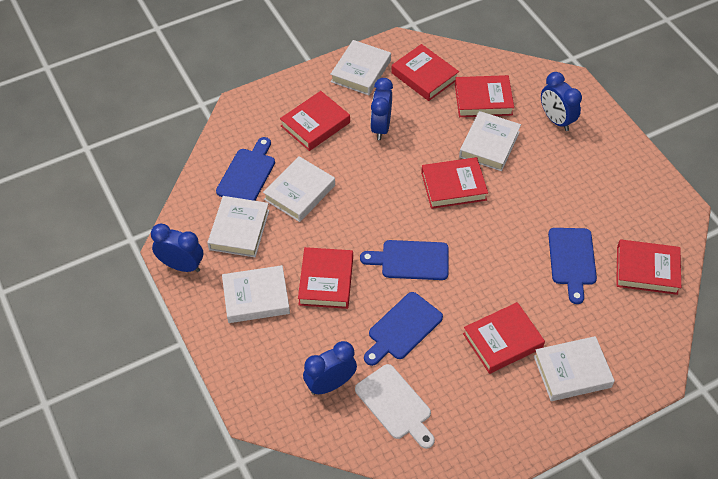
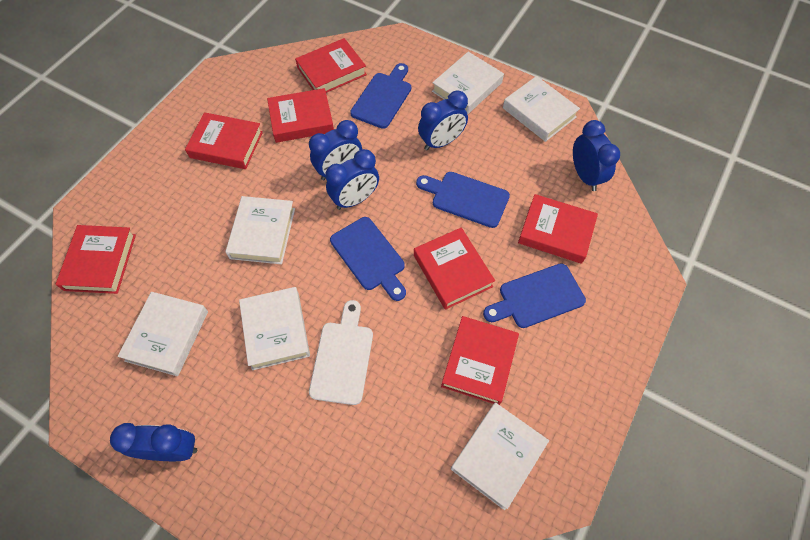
blue clock: 4 -> 5

